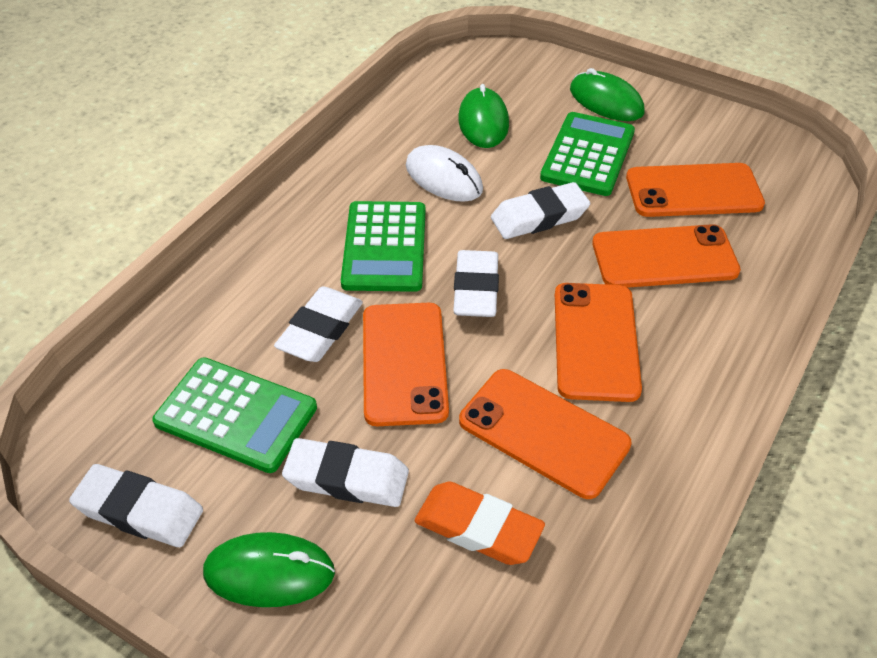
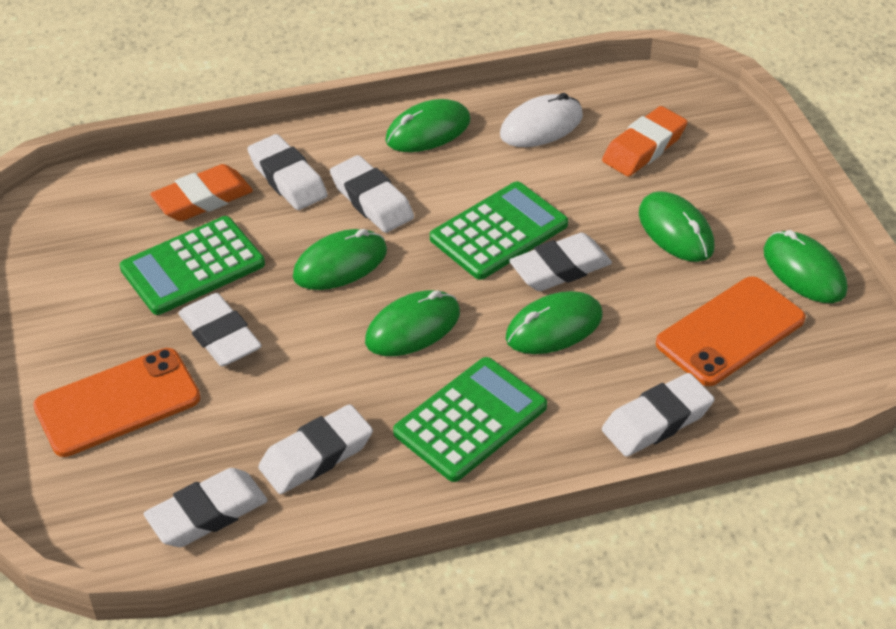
green mouse: 3 -> 6
orange eraser: 1 -> 2
orange phone: 5 -> 2
white eraser: 5 -> 7

